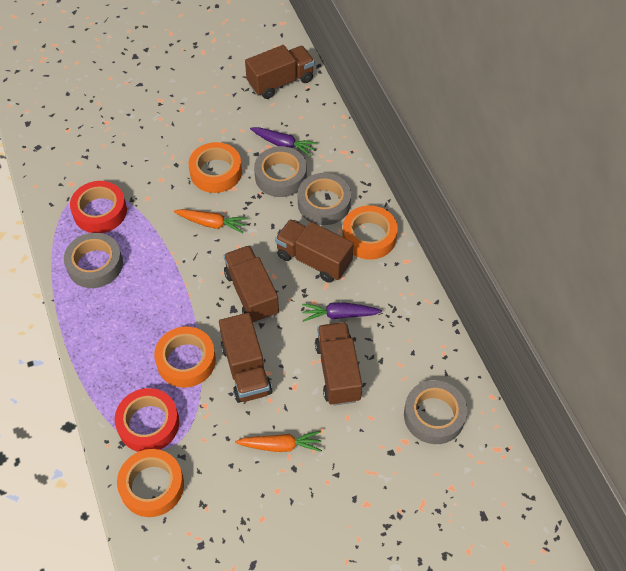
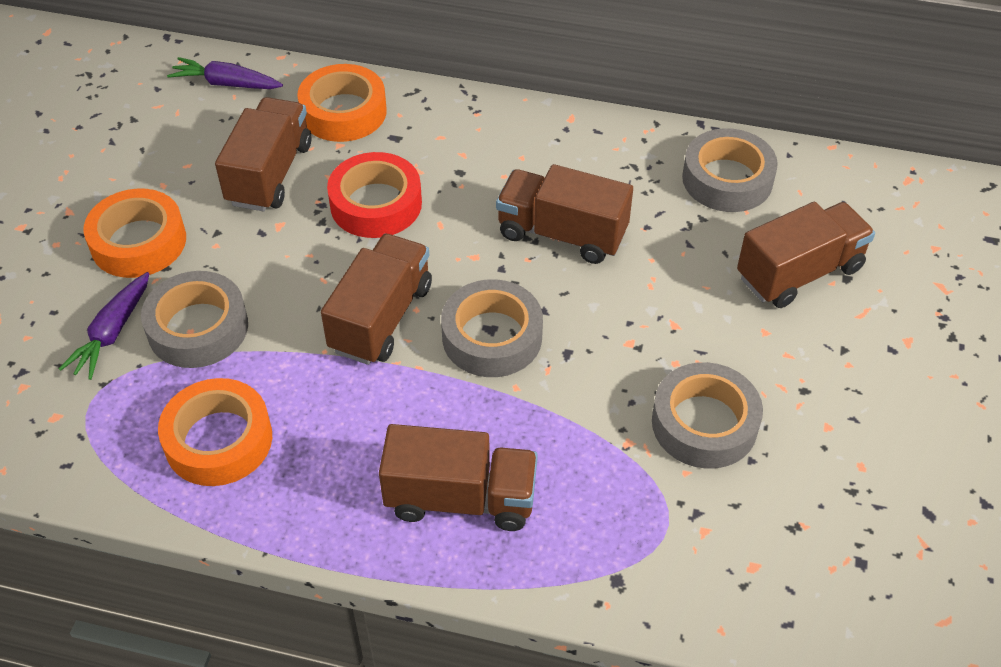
orange carrot: 2 -> 0
orange tape: 4 -> 3
red tape: 2 -> 1

